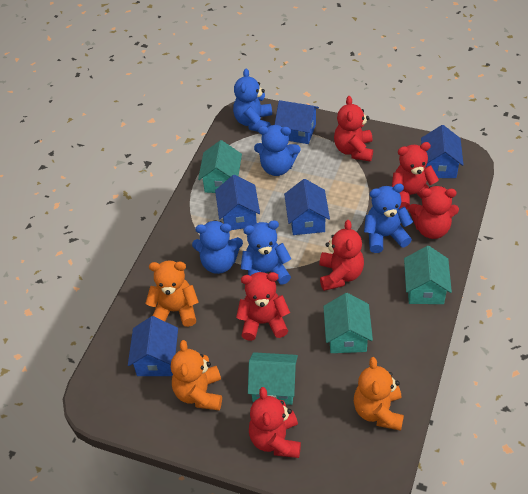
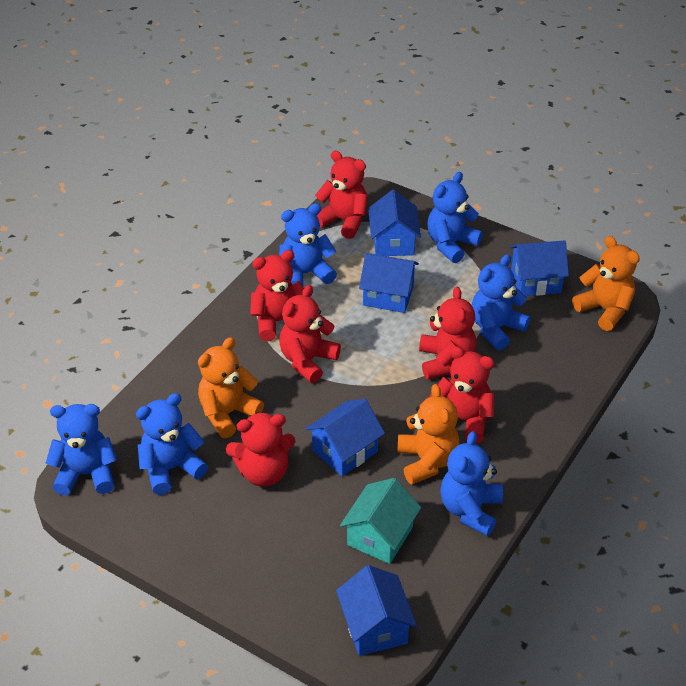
blue teddy bear: 5 -> 6
turquoise house: 4 -> 1

